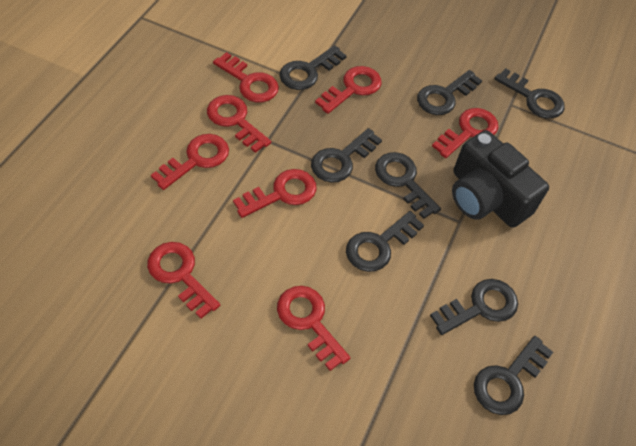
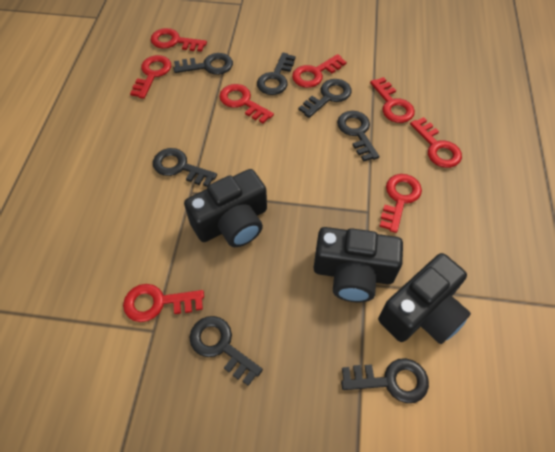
black camera: 1 -> 3
black key: 8 -> 7

